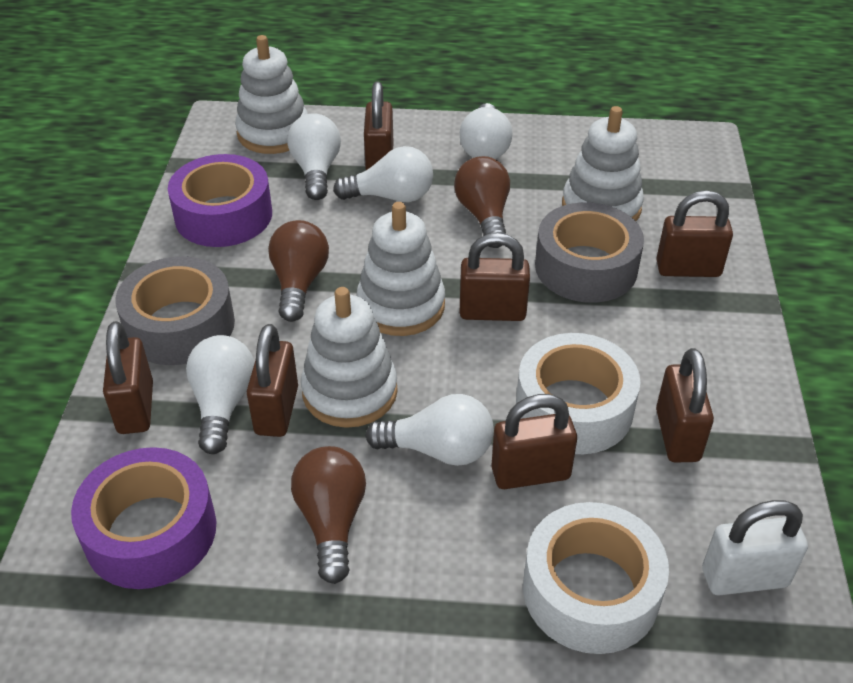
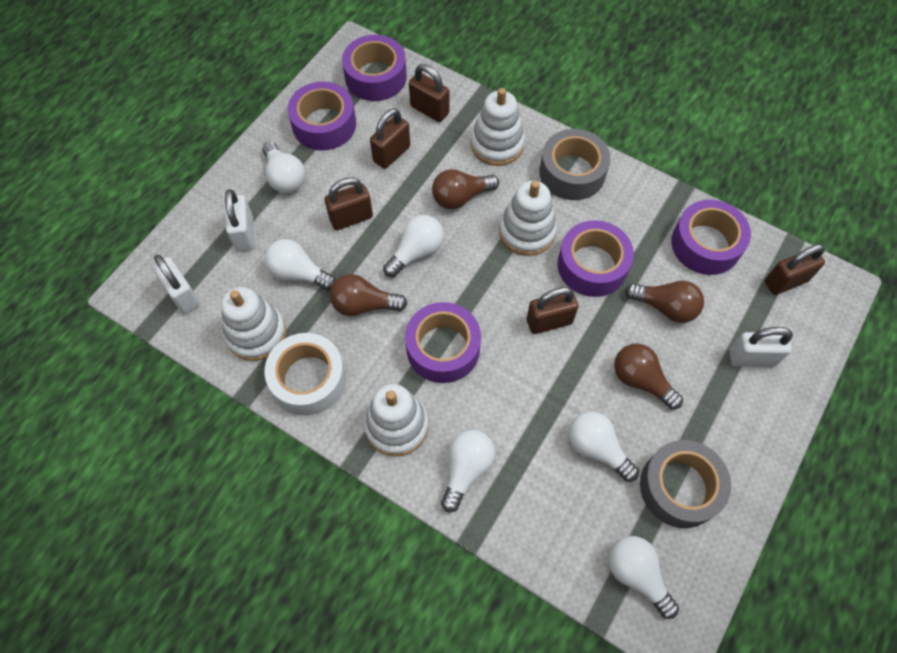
brown light bulb: 3 -> 4
brown padlock: 7 -> 5
purple tape: 2 -> 5
white light bulb: 5 -> 6
white padlock: 1 -> 3
white tape: 2 -> 1

